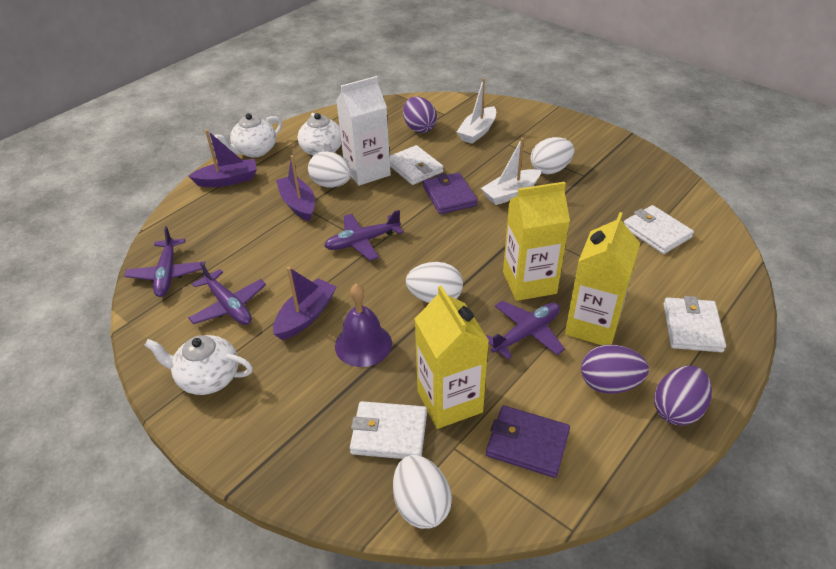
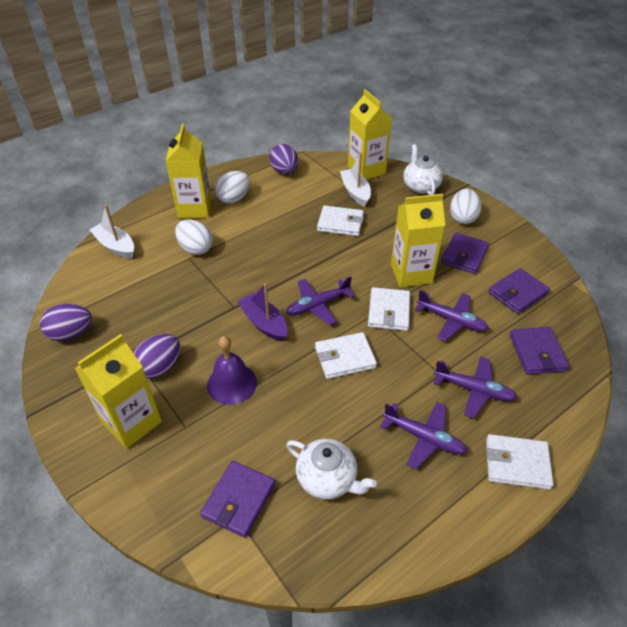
purple boat: 3 -> 1
purple wallet: 2 -> 4
white carton: 1 -> 0
white egg: 4 -> 3
white teapot: 3 -> 2
yellow carton: 3 -> 4

